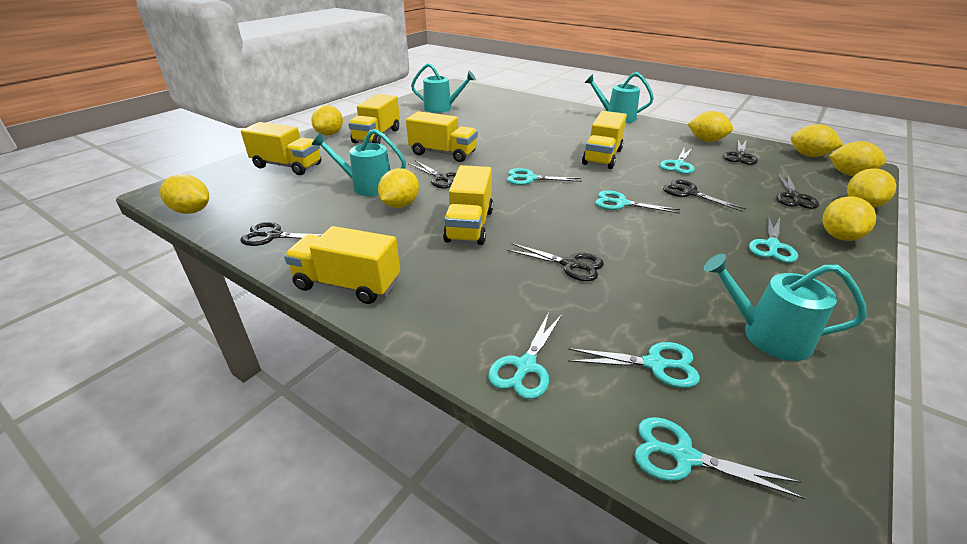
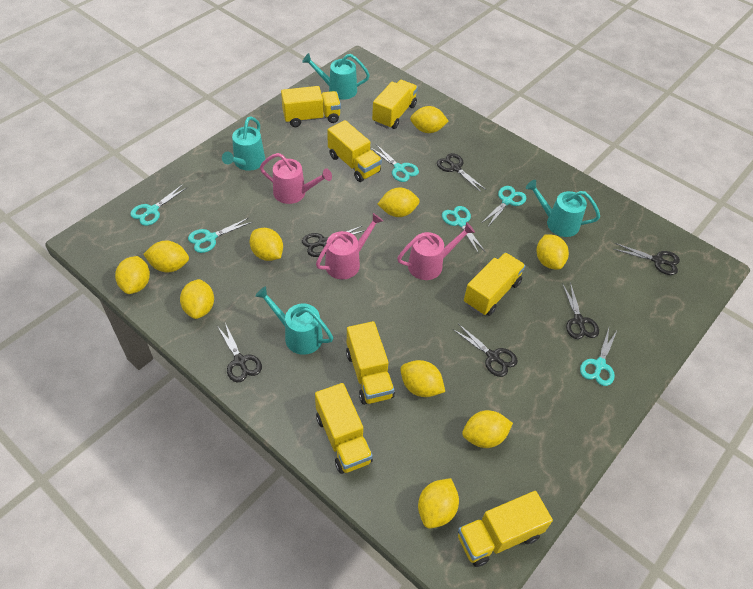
pink watering can: 0 -> 3
turquoise scissors: 7 -> 6
yellow lemon: 8 -> 10
yellow truck: 6 -> 7

